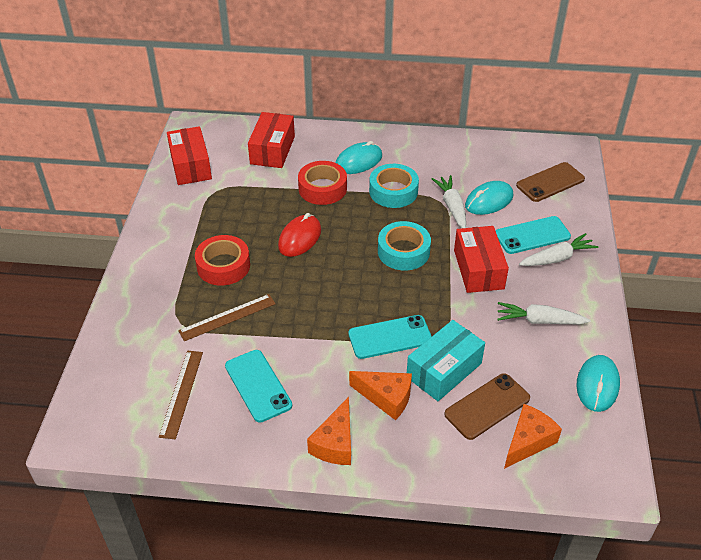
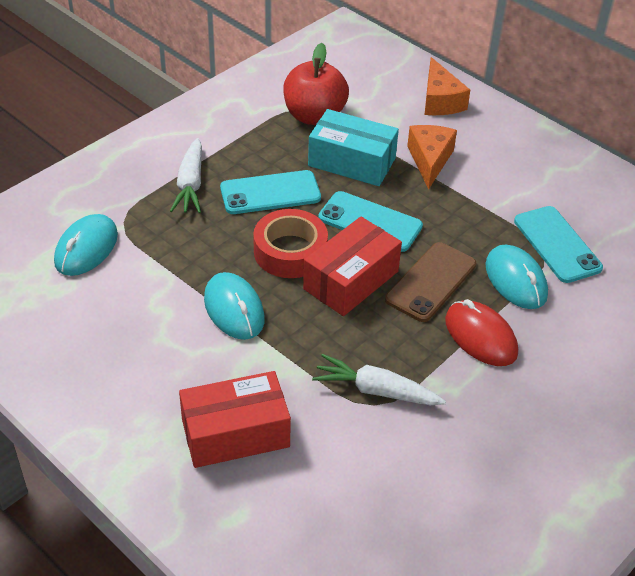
brown phone: 2 -> 1
brown ruler: 2 -> 0
orange cheese: 3 -> 2
red apple: 0 -> 1
red box: 3 -> 2
red tape: 2 -> 1
turquoise tape: 2 -> 0
white carrot: 3 -> 2

